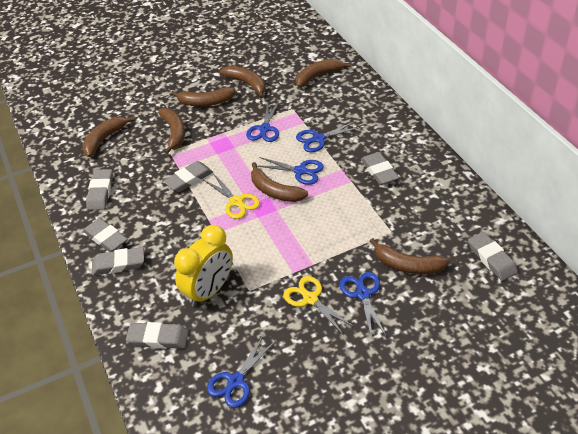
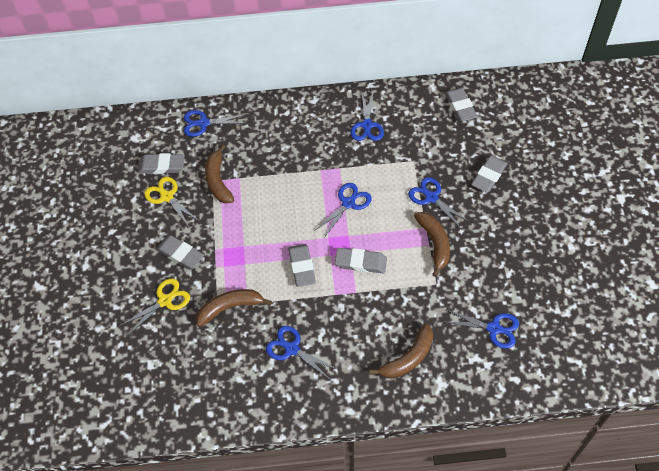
blue scissors: 5 -> 6
brown banana: 7 -> 4
grey eraser: 7 -> 6
yellow clock: 1 -> 0

